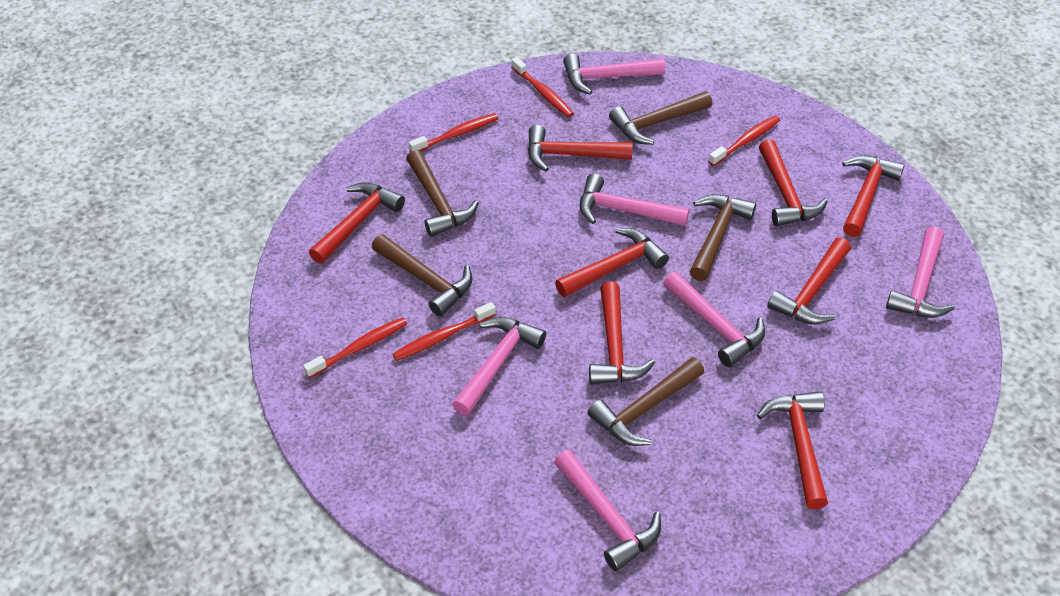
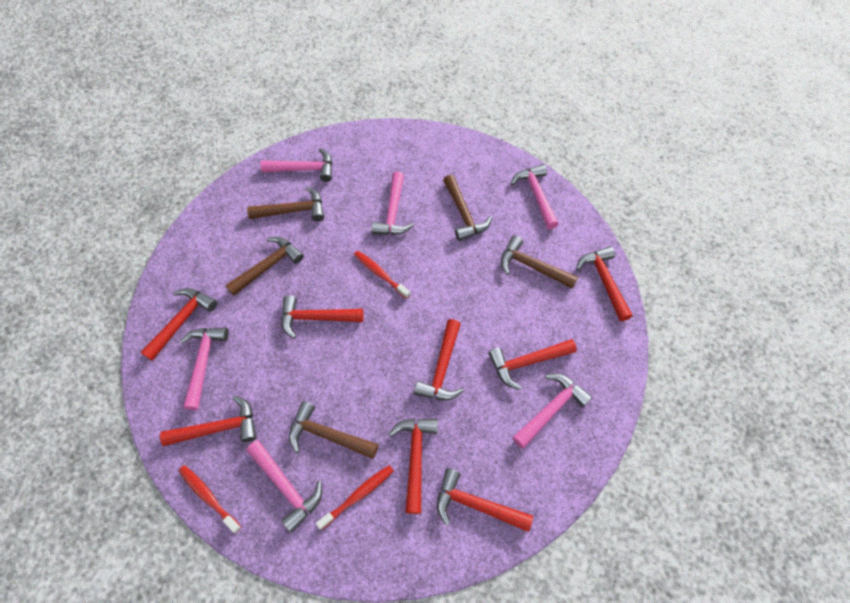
red toothbrush: 5 -> 3

